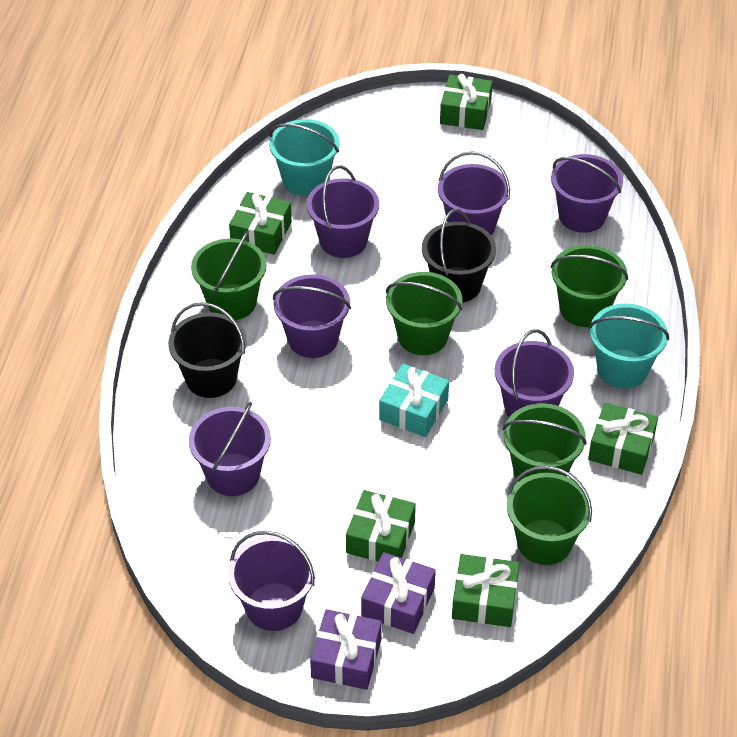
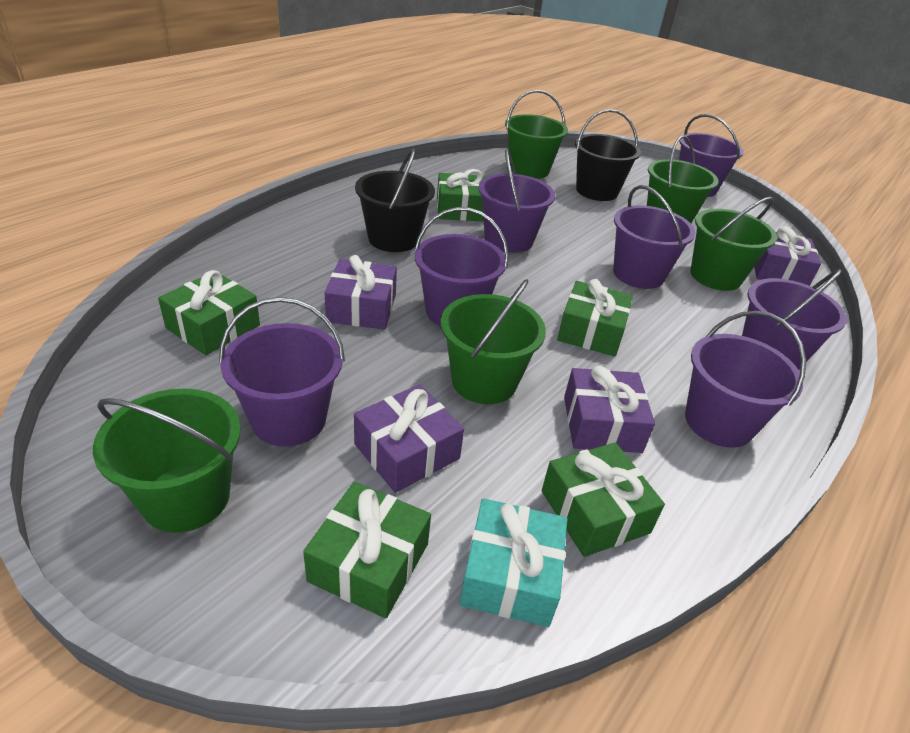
purple gift: 2 -> 4
turquoise bucket: 2 -> 0

